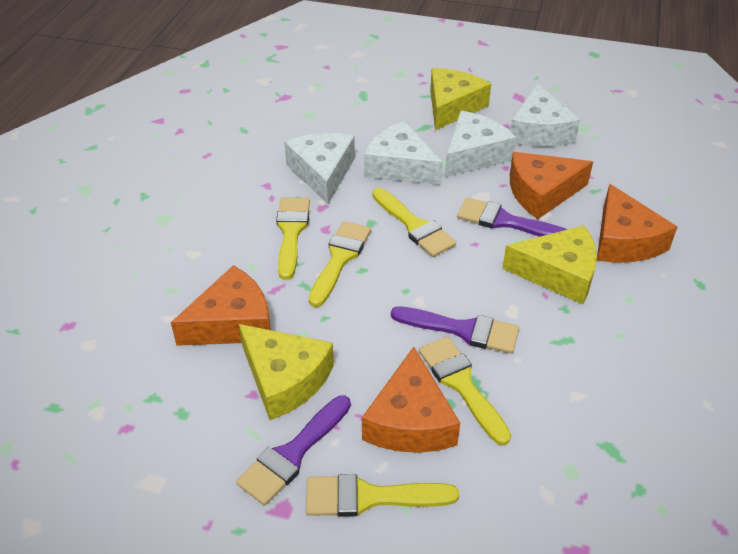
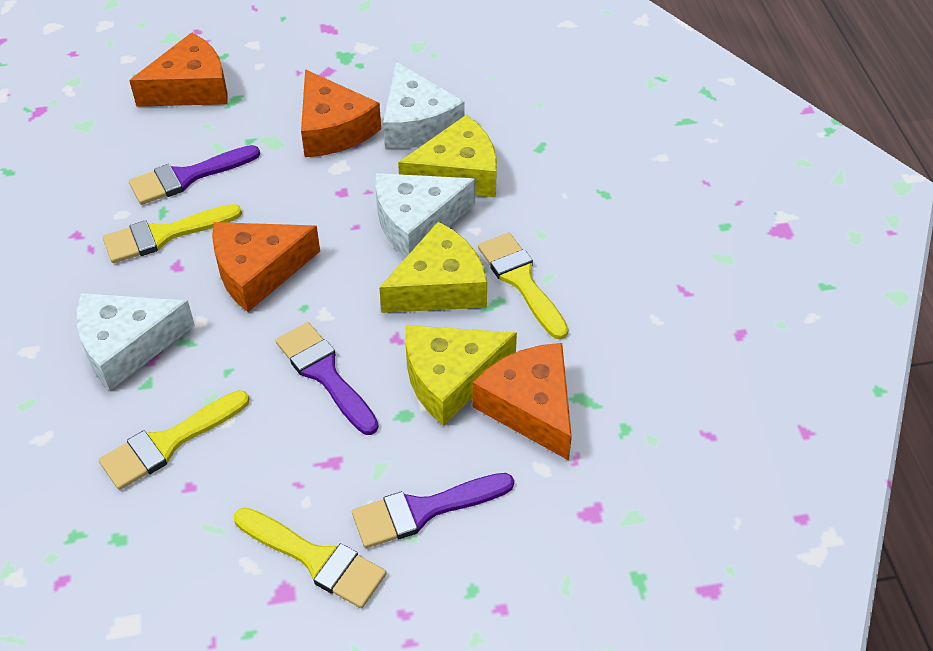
white cheese: 4 -> 3
yellow brush: 5 -> 4

